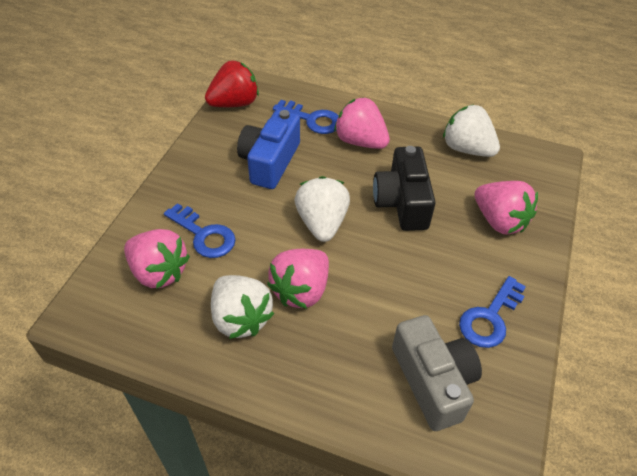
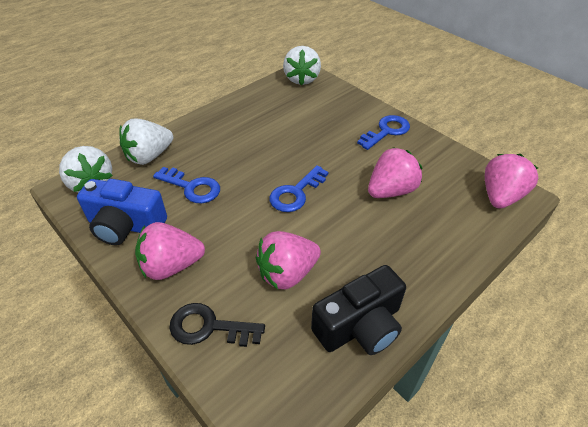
black key: 0 -> 1
grey camera: 1 -> 0
red strawberry: 1 -> 0

